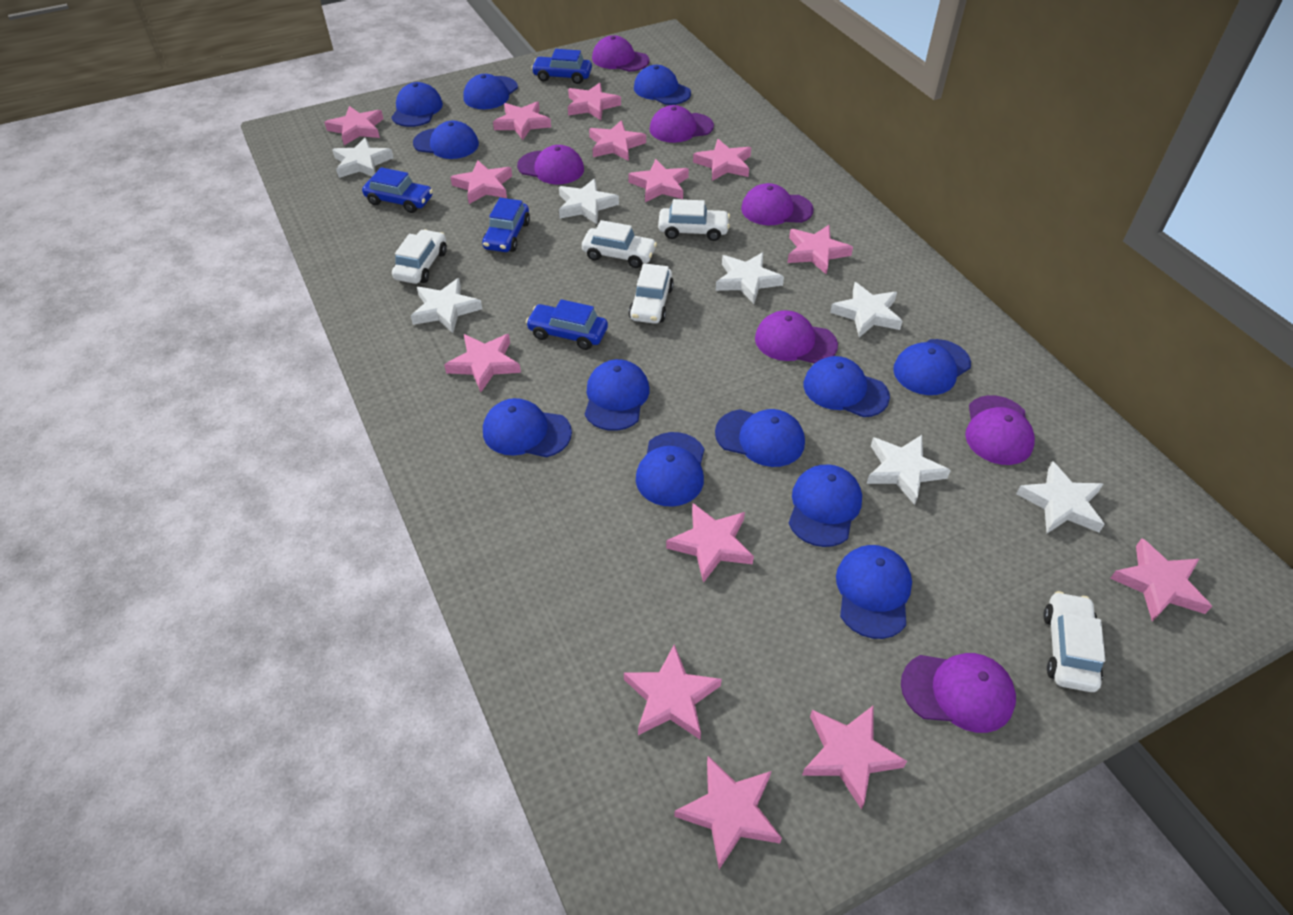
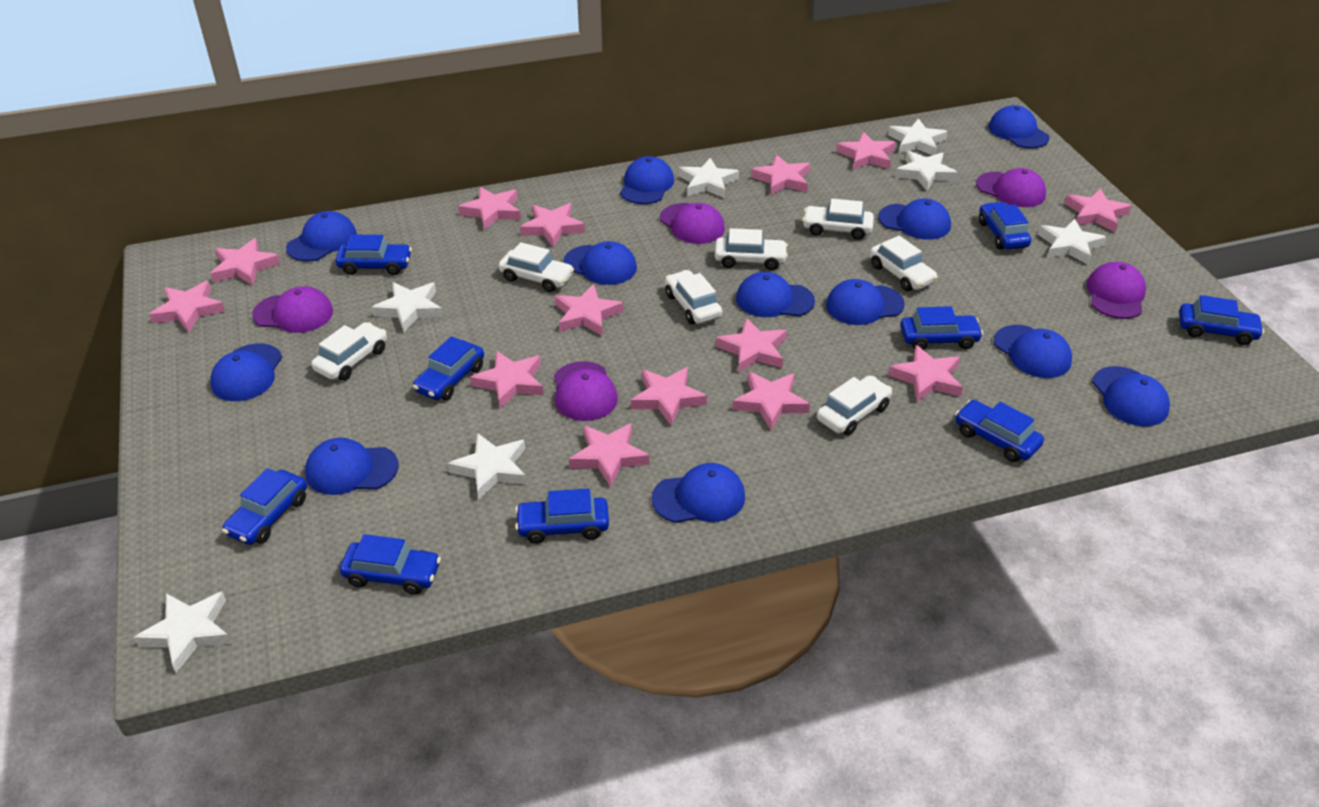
blue car: 4 -> 9
purple cap: 7 -> 5
white car: 5 -> 7

